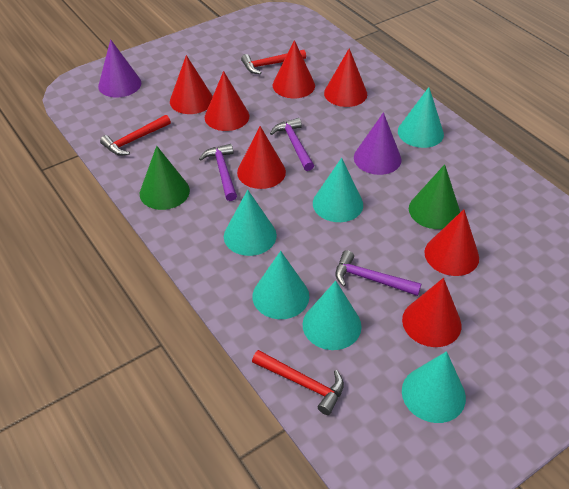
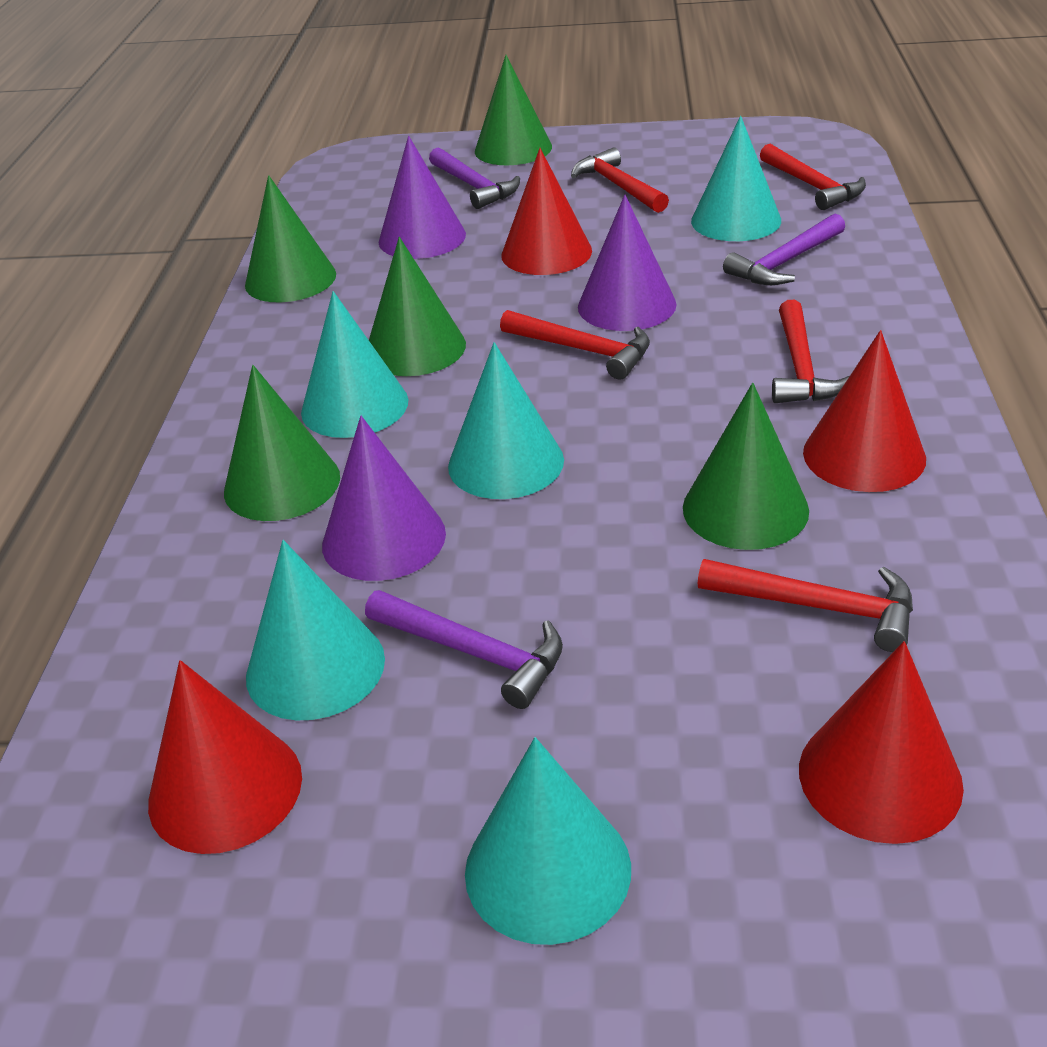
green cone: 2 -> 5
purple cone: 2 -> 3
red cone: 7 -> 4
red hammer: 3 -> 5
turquoise cone: 6 -> 5

